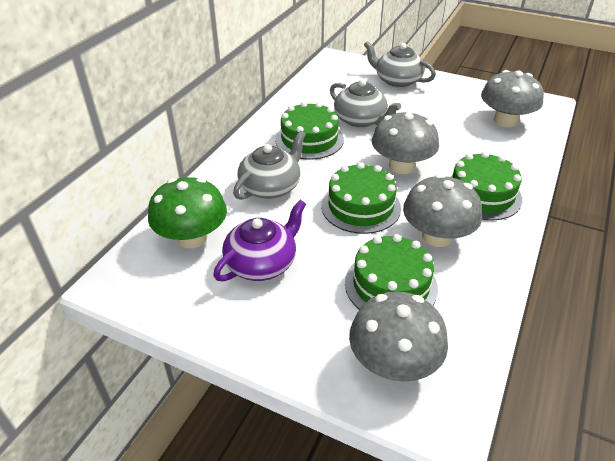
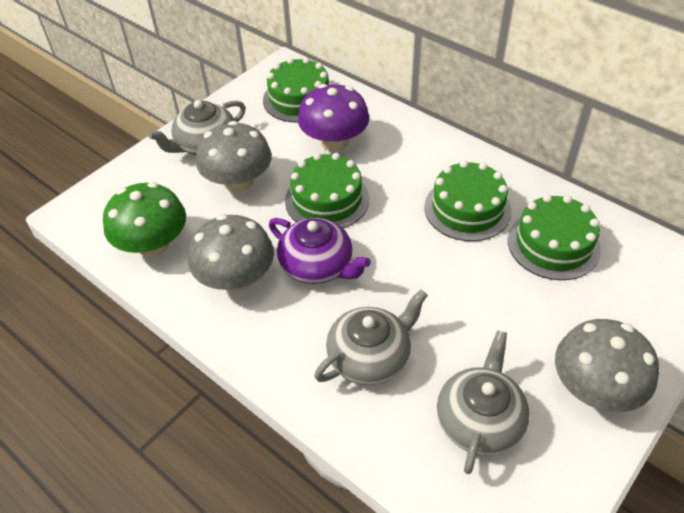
grey mushroom: 4 -> 3
purple mushroom: 0 -> 1

